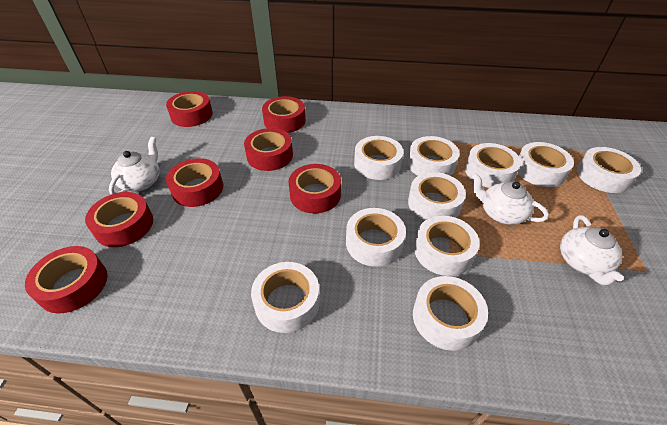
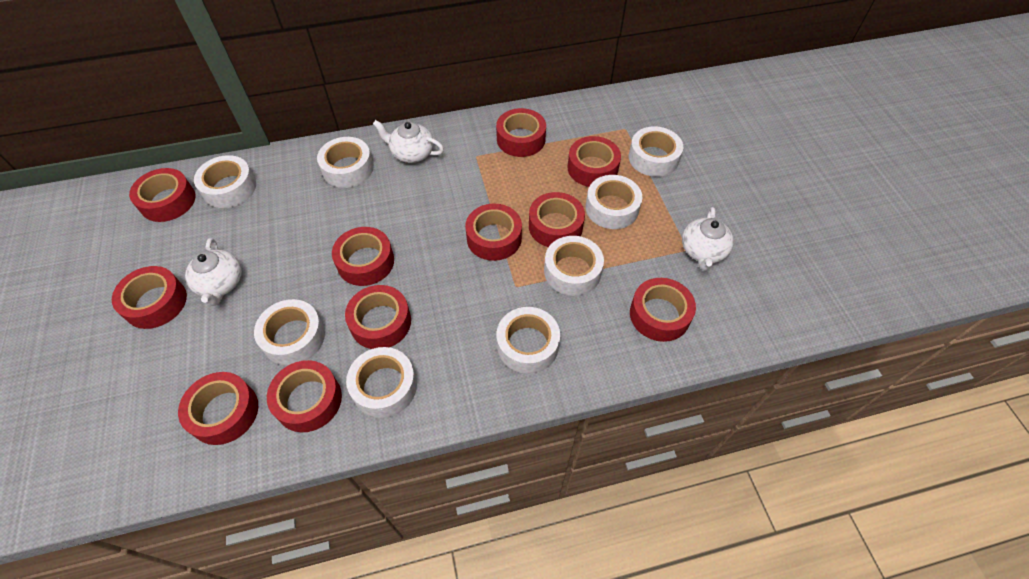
red tape: 7 -> 11
white tape: 10 -> 8

